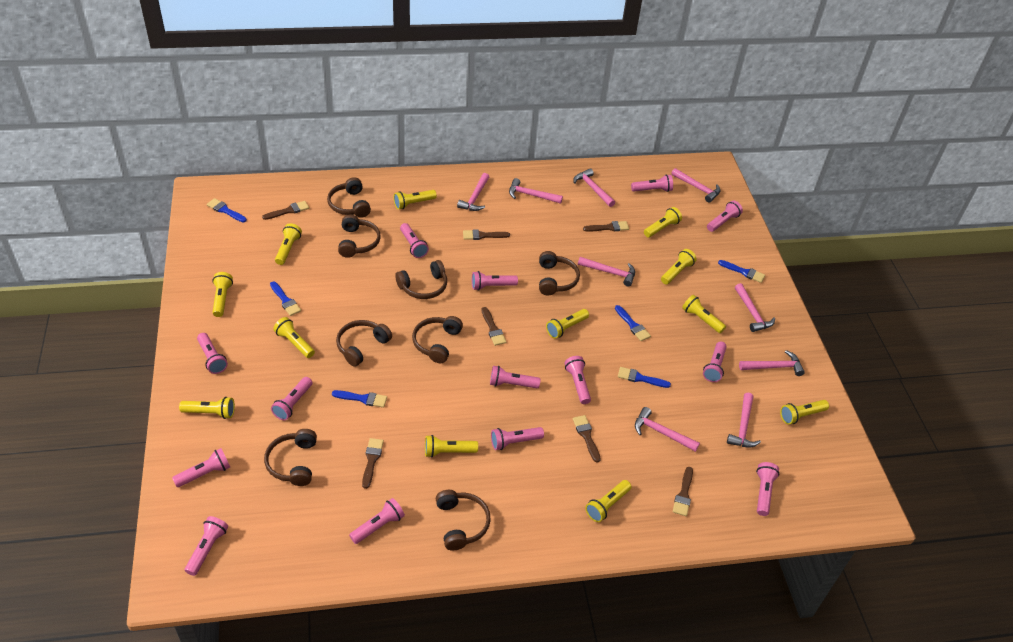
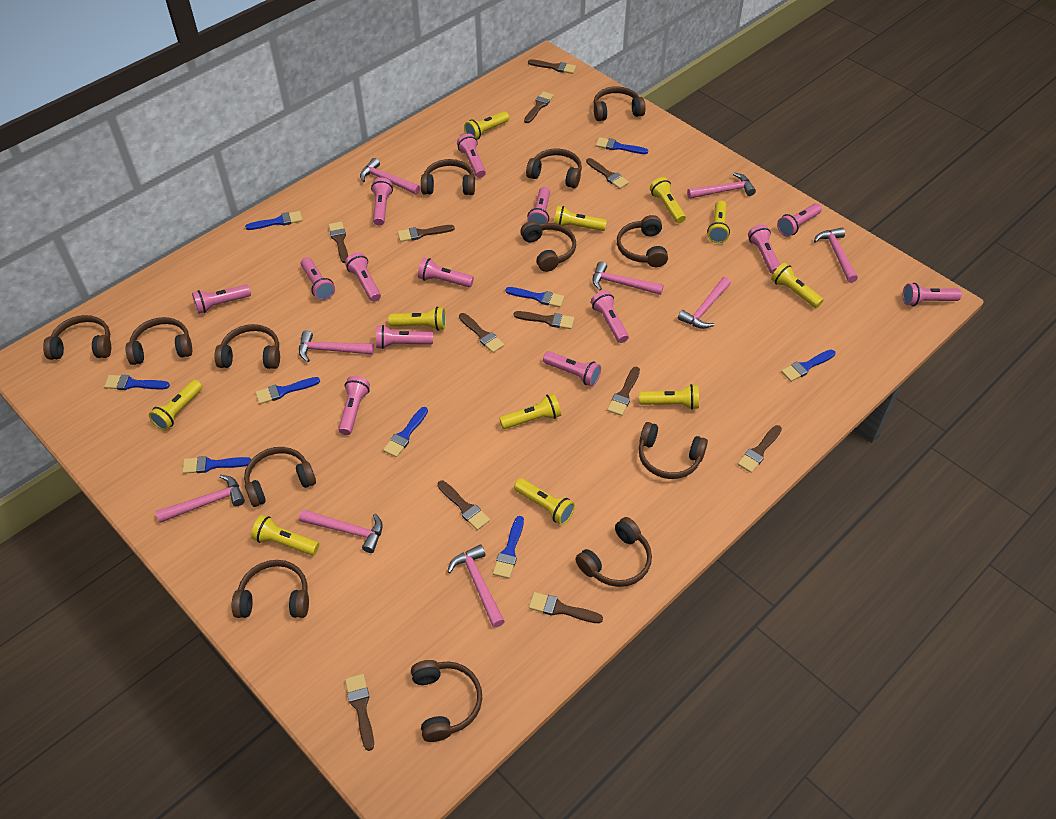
blue brush: 6 -> 9
brown brush: 7 -> 12
brown headphones: 8 -> 13
yellow flashlight: 12 -> 11

